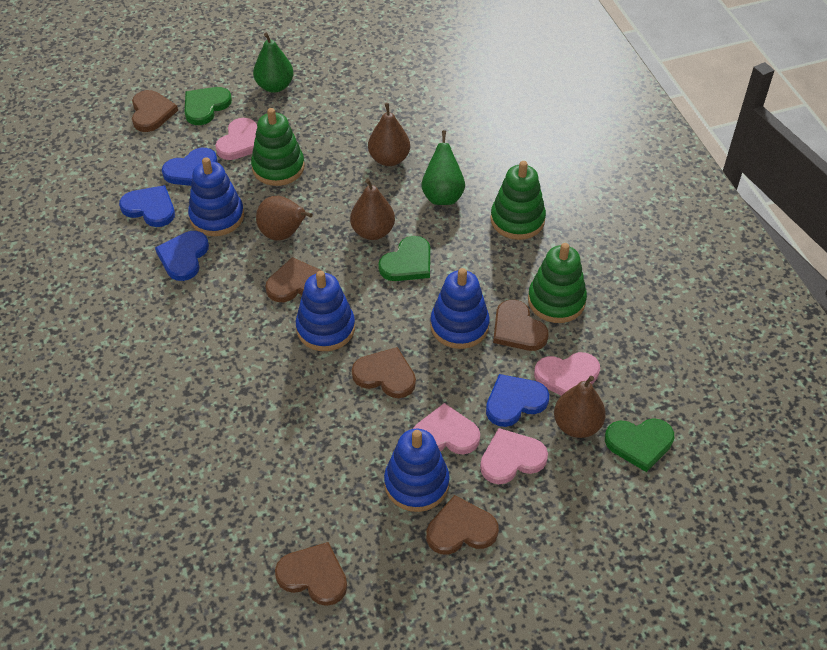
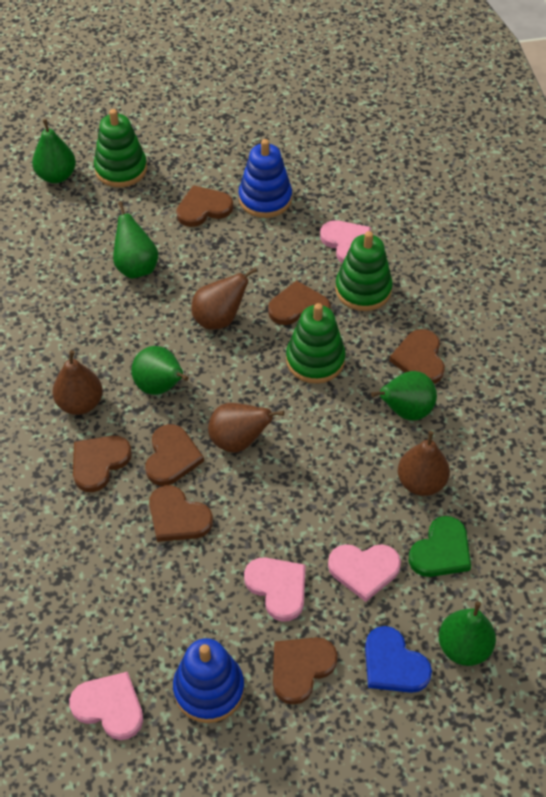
blue heart: 4 -> 1
blue stacking toy: 4 -> 2
brown heart: 6 -> 7
green heart: 3 -> 1
green pear: 2 -> 5

